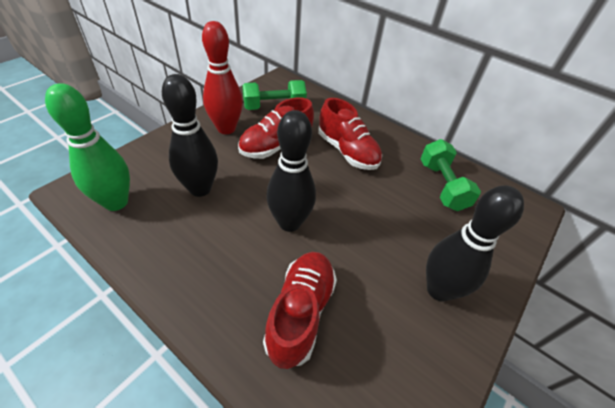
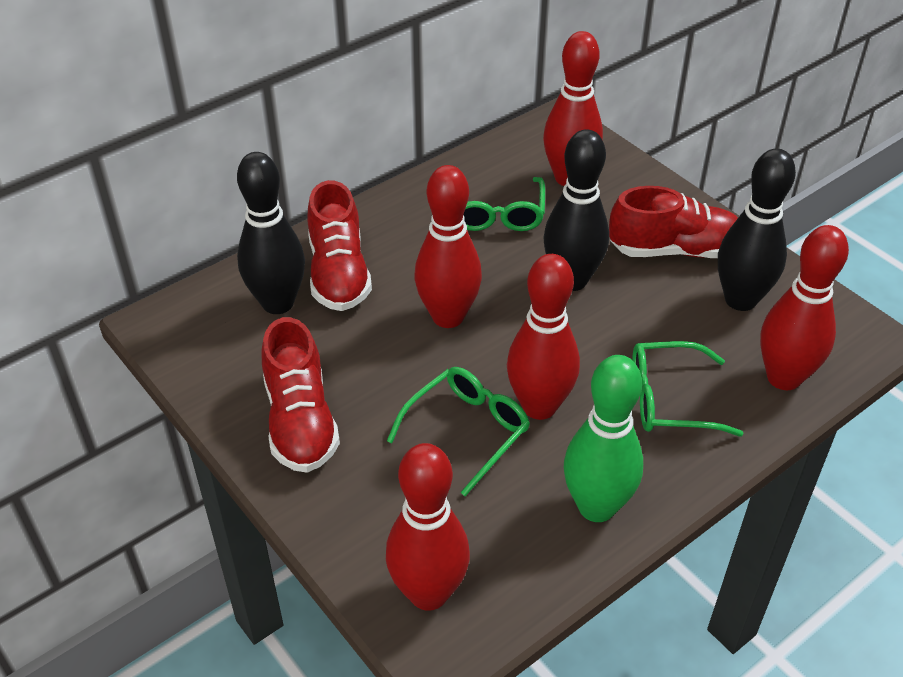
green dumbbell: 2 -> 0
green glasses: 0 -> 3
red bowling pin: 1 -> 5

